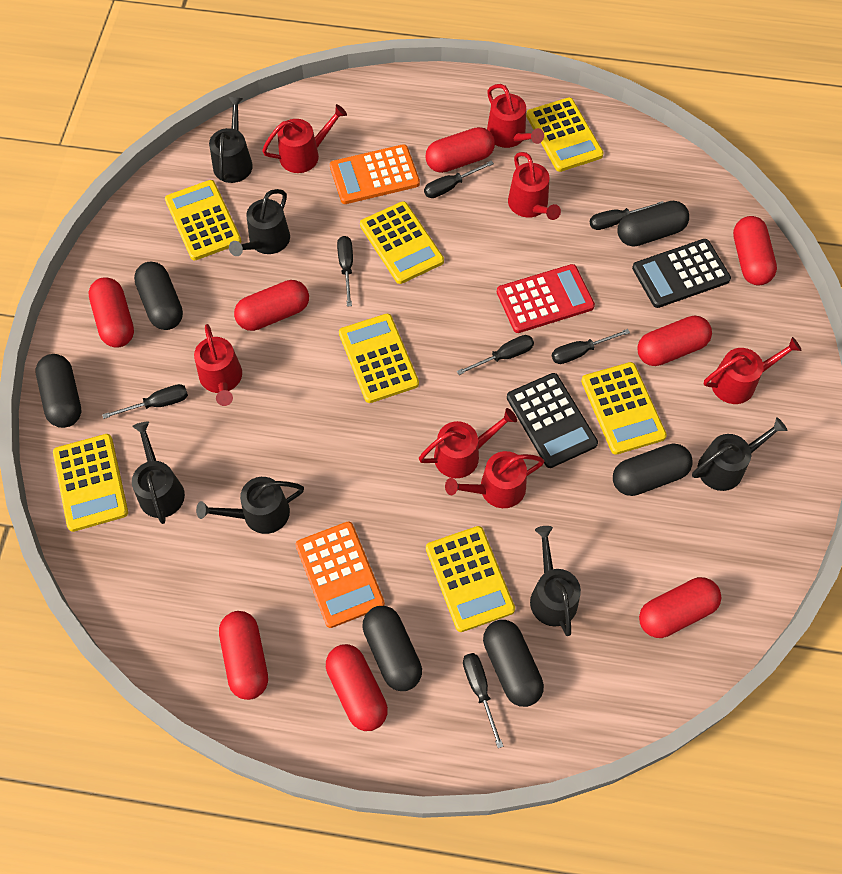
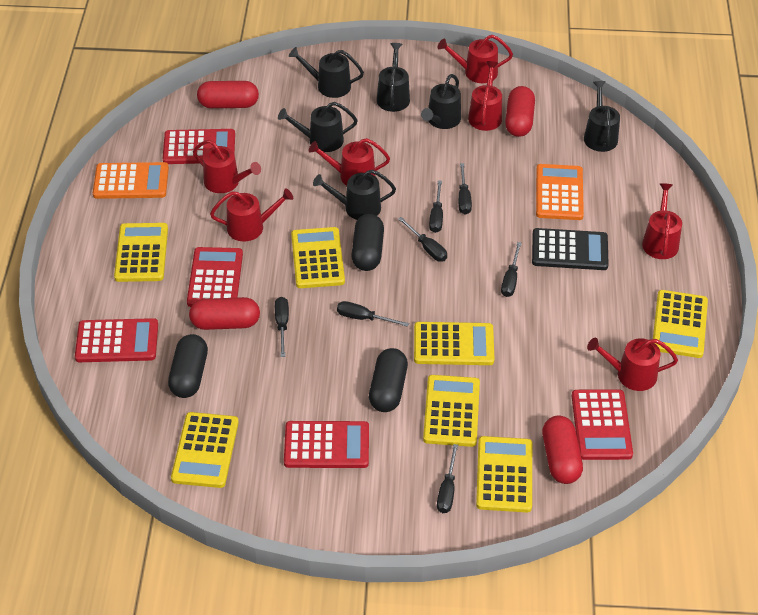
black calculator: 2 -> 1
black capsule: 6 -> 3
red calculator: 1 -> 5
red capsule: 8 -> 4

